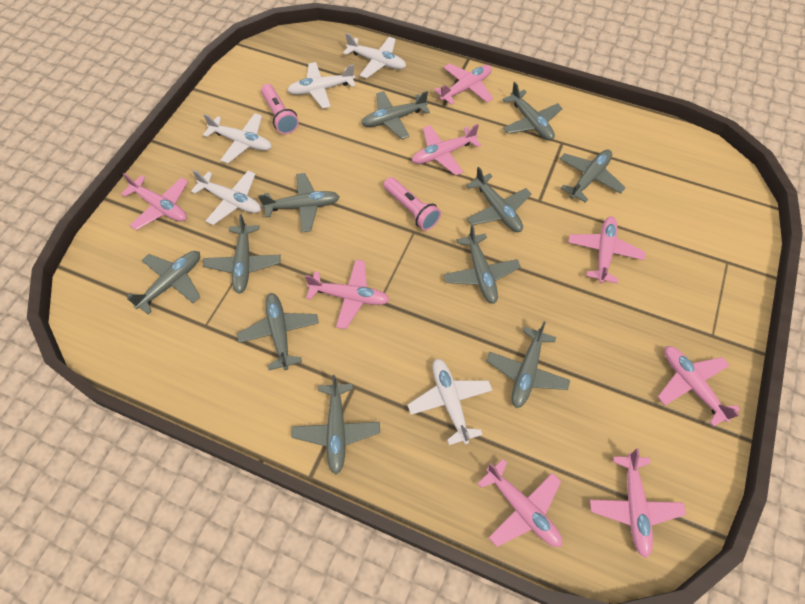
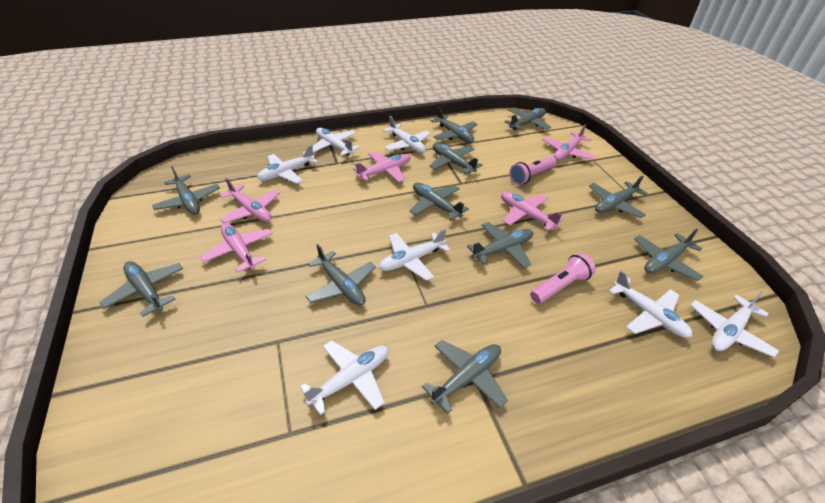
pink plane: 8 -> 5
white plane: 5 -> 7

